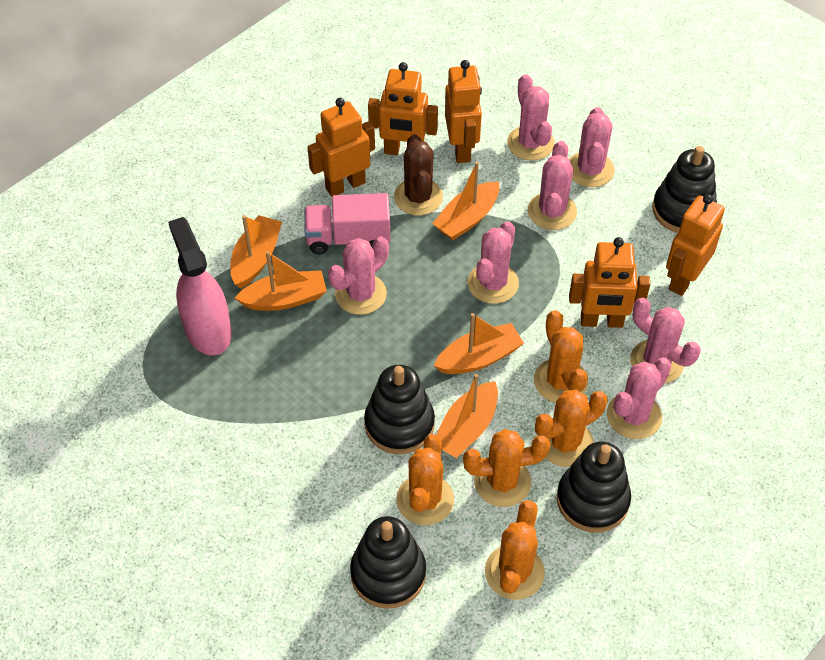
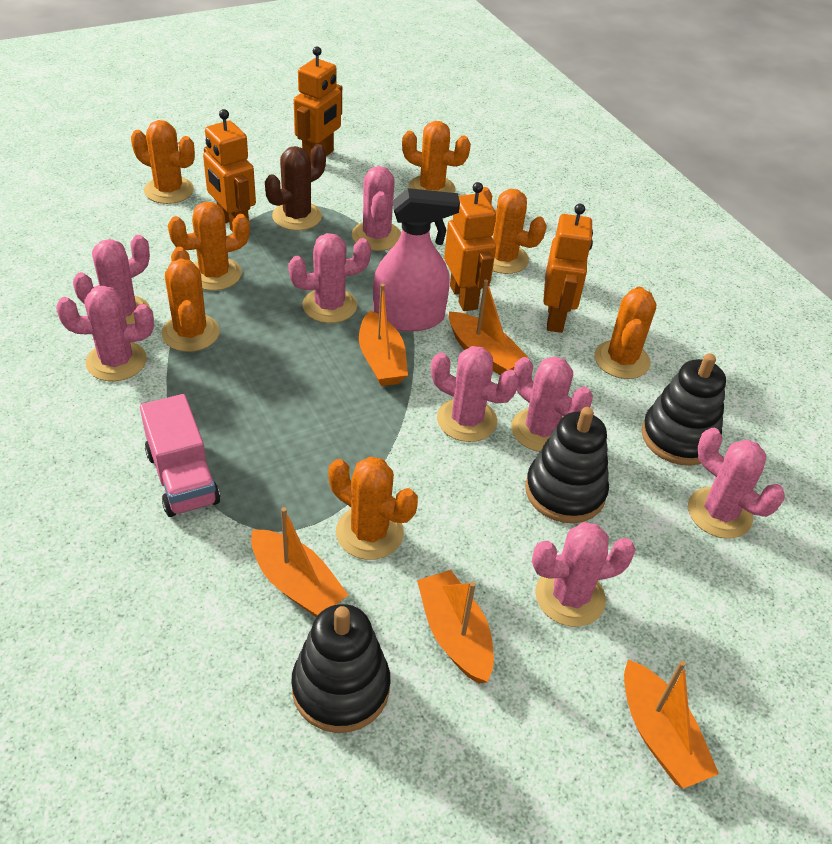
black stacking toy: 4 -> 3
orange cactus: 5 -> 7
orange robot: 5 -> 4
pink cactus: 7 -> 8

